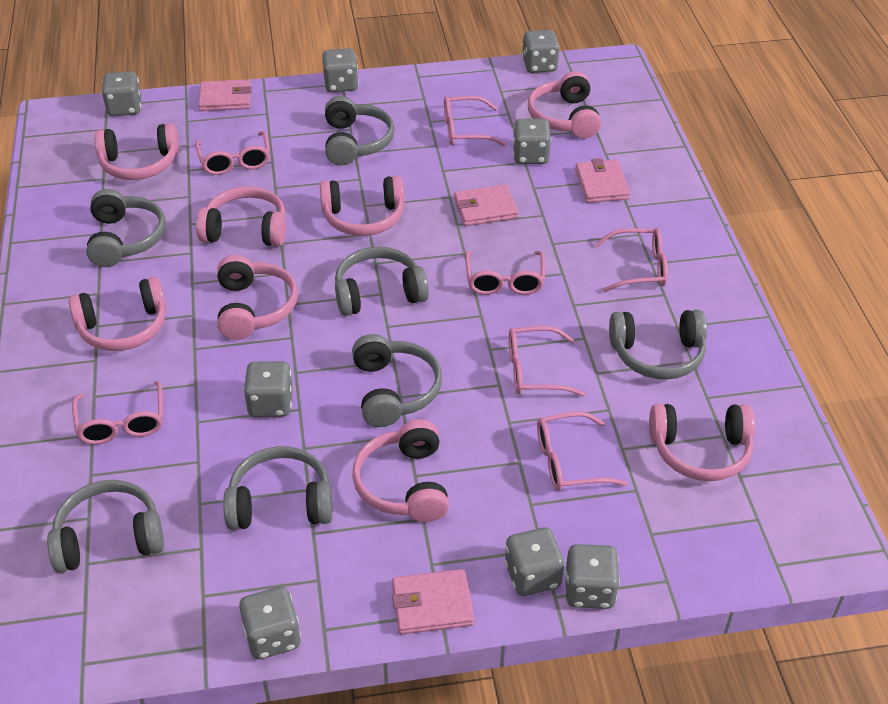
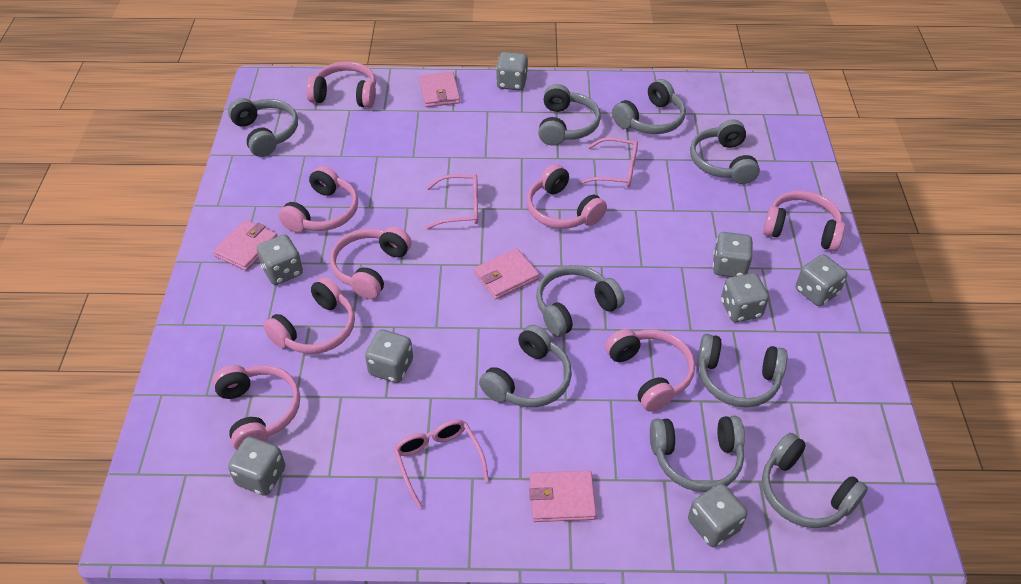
grey headphones: 7 -> 9
pink glasses: 7 -> 3

